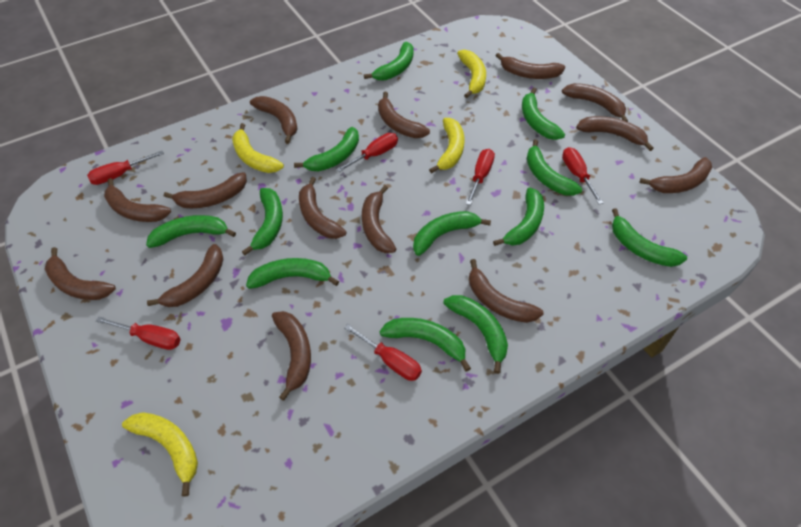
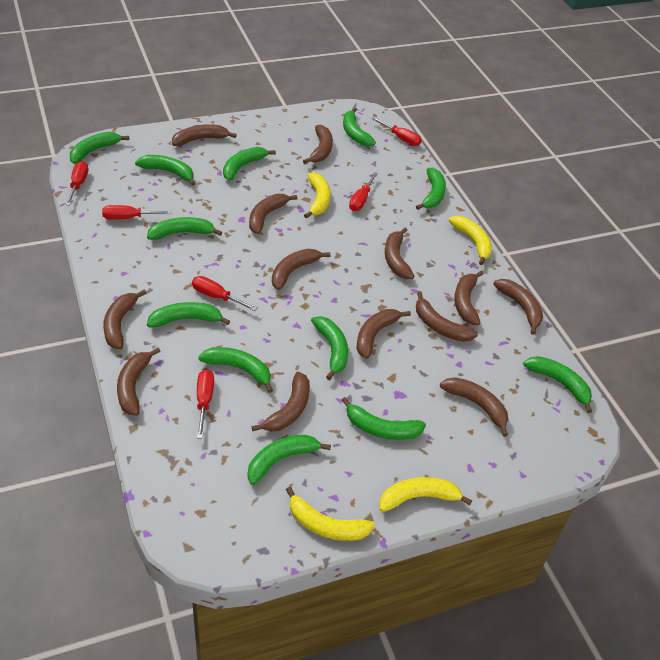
brown banana: 14 -> 13

